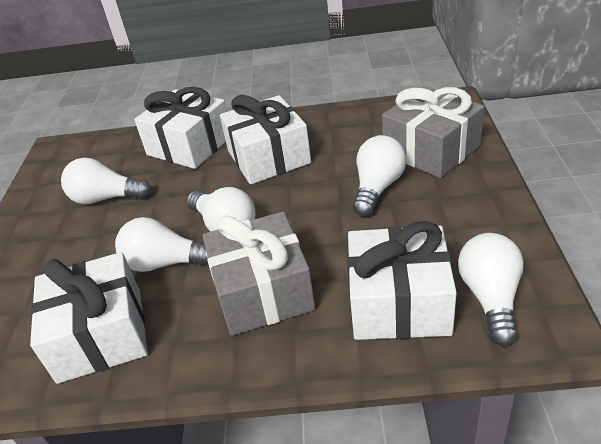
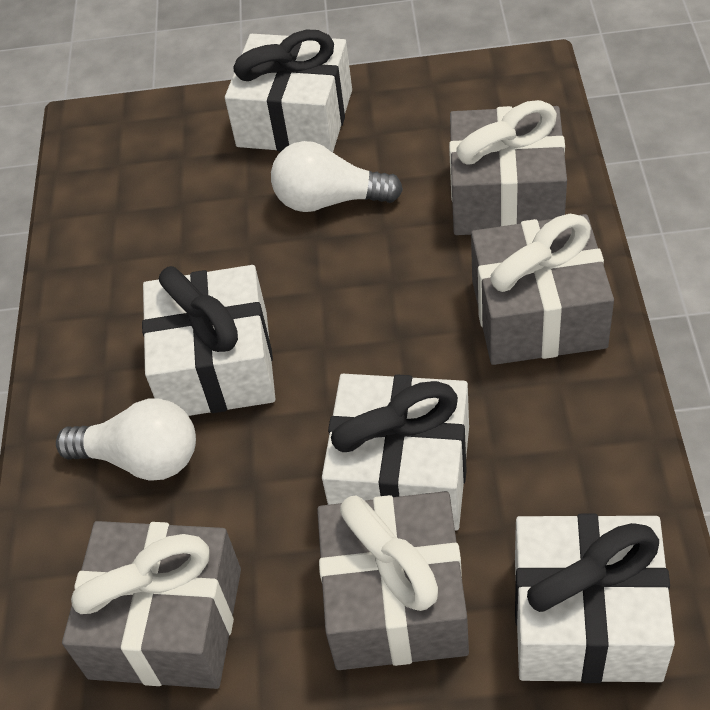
grey gift: 2 -> 4
white light bulb: 5 -> 2

